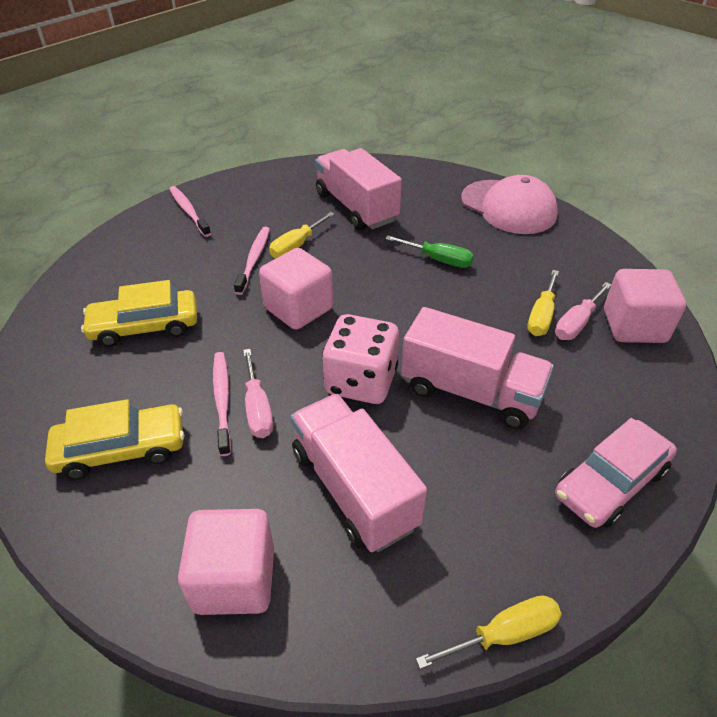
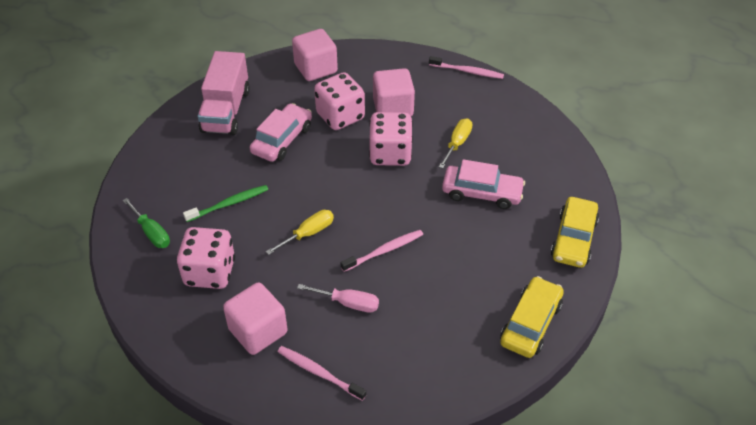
green toothbrush: 0 -> 1
pink cap: 1 -> 0
pink car: 1 -> 2
pink dice: 1 -> 3
pink screwdriver: 2 -> 1
pink truck: 3 -> 1
yellow screwdriver: 3 -> 2

